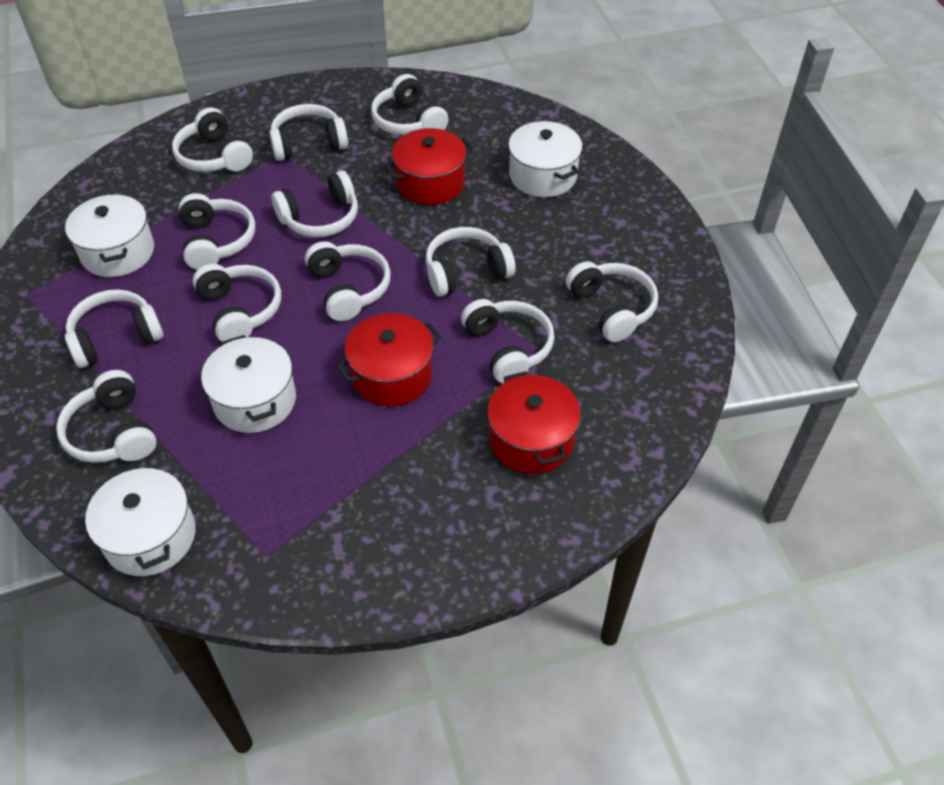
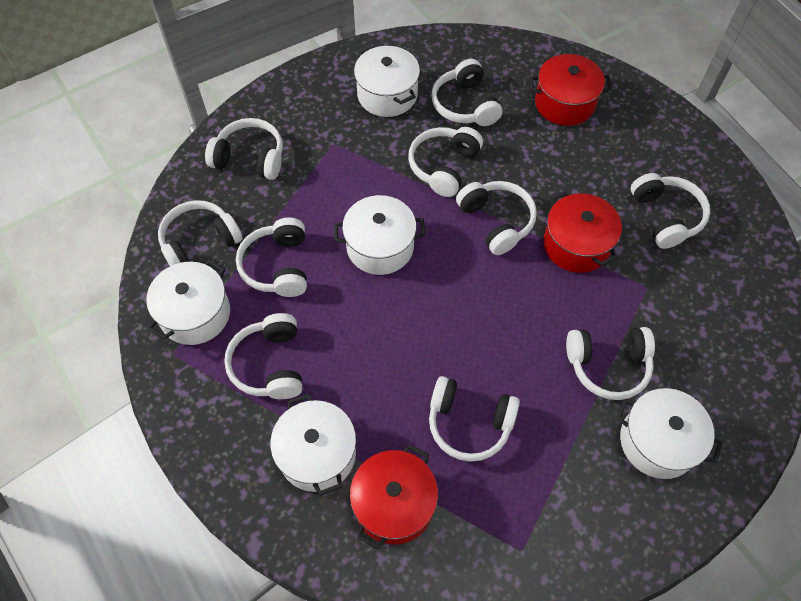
white headphones: 12 -> 10
white pot: 4 -> 5

